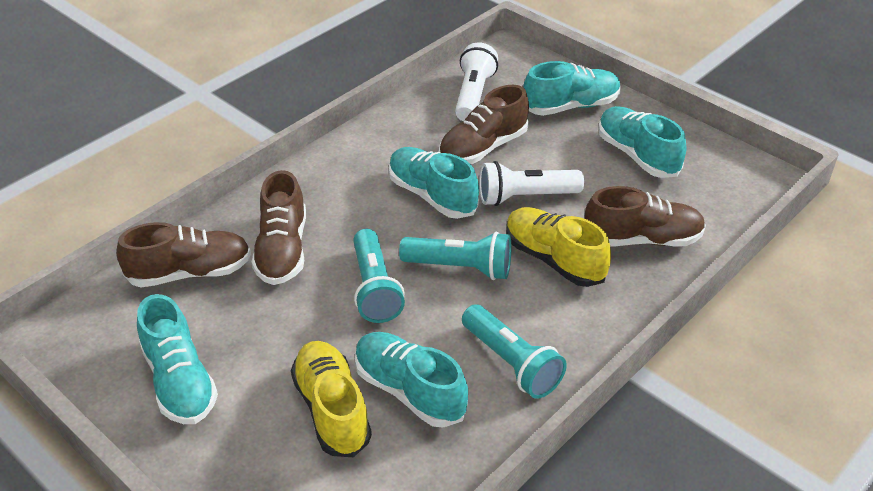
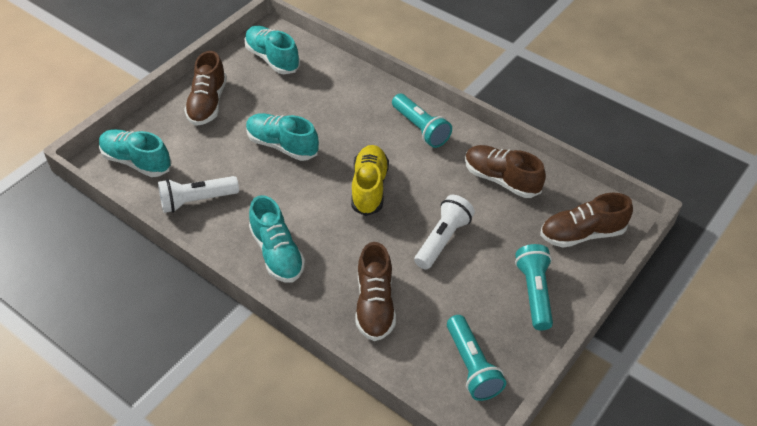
turquoise shoe: 5 -> 4
yellow shoe: 2 -> 1

